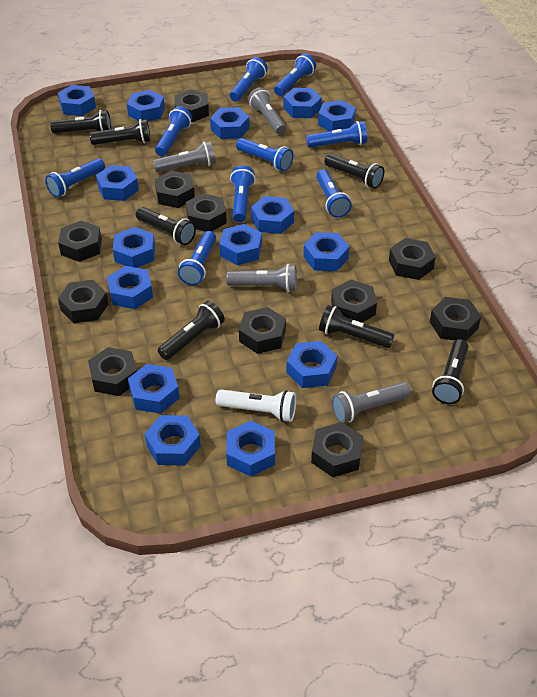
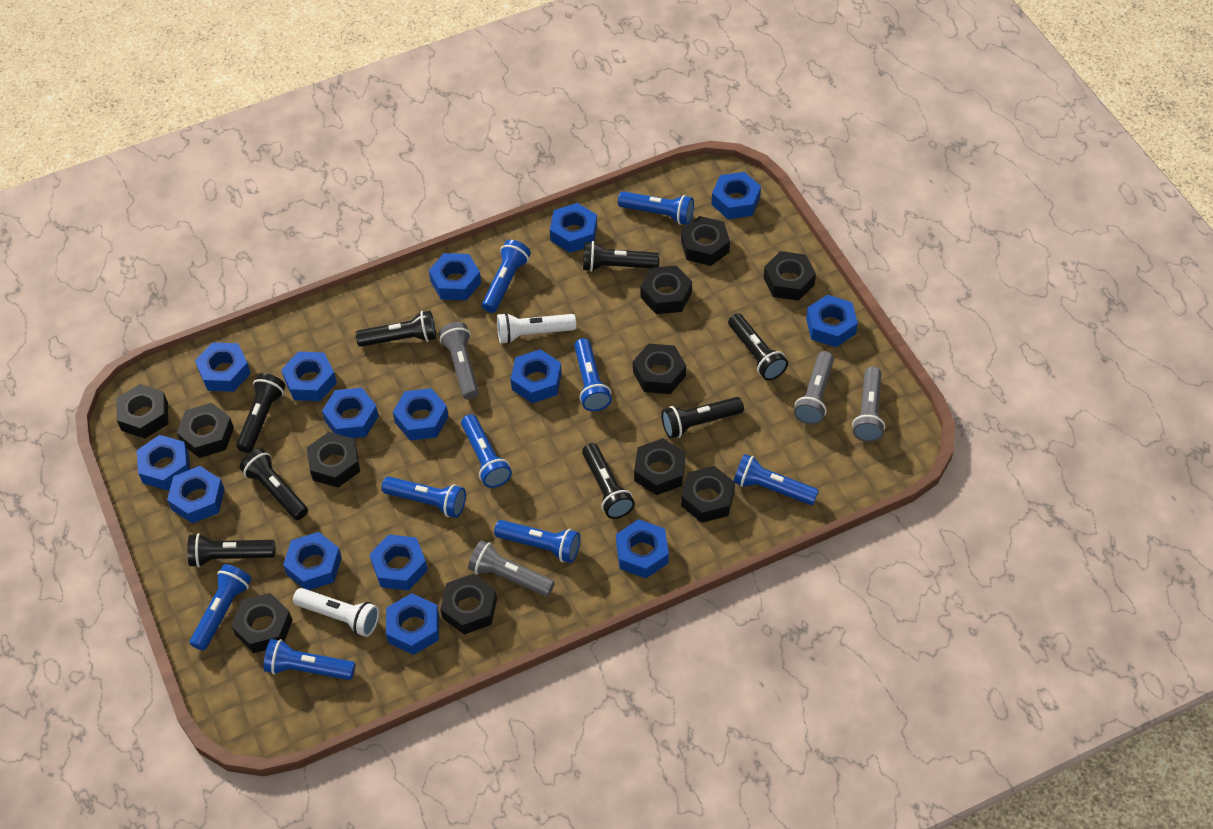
black flashlight: 7 -> 8
white flashlight: 1 -> 2

